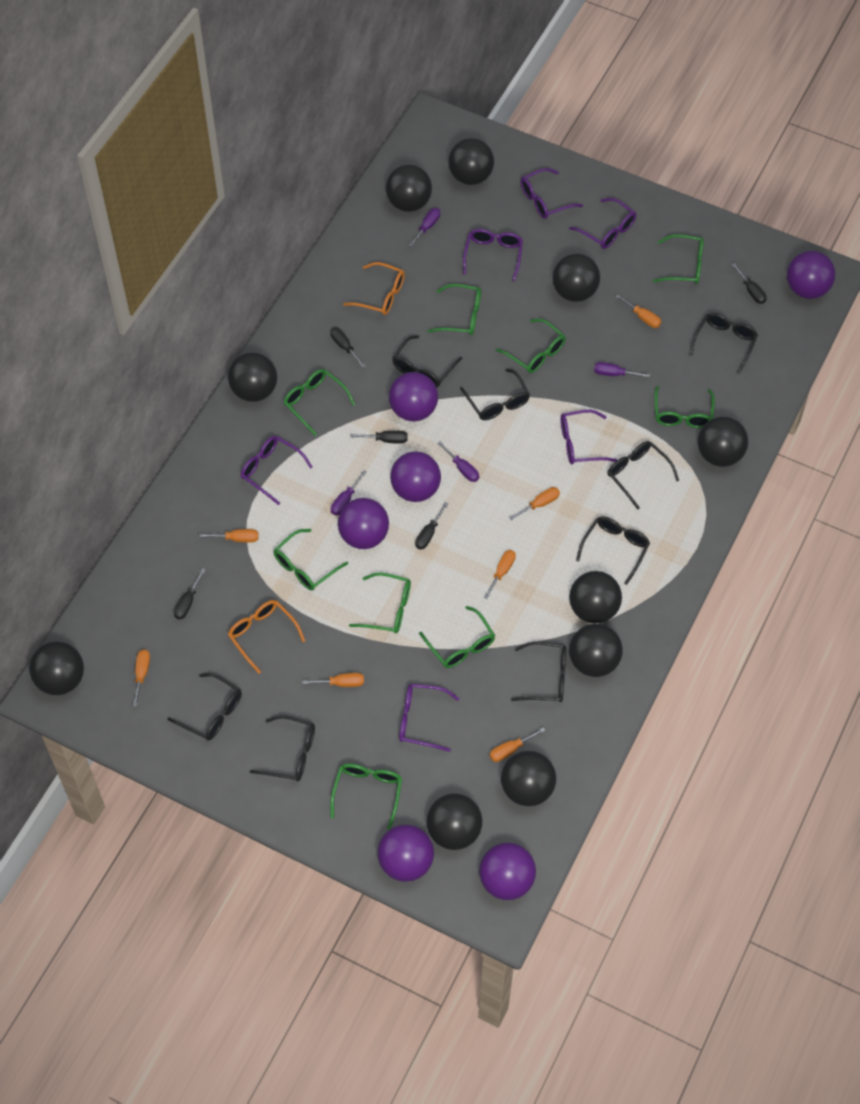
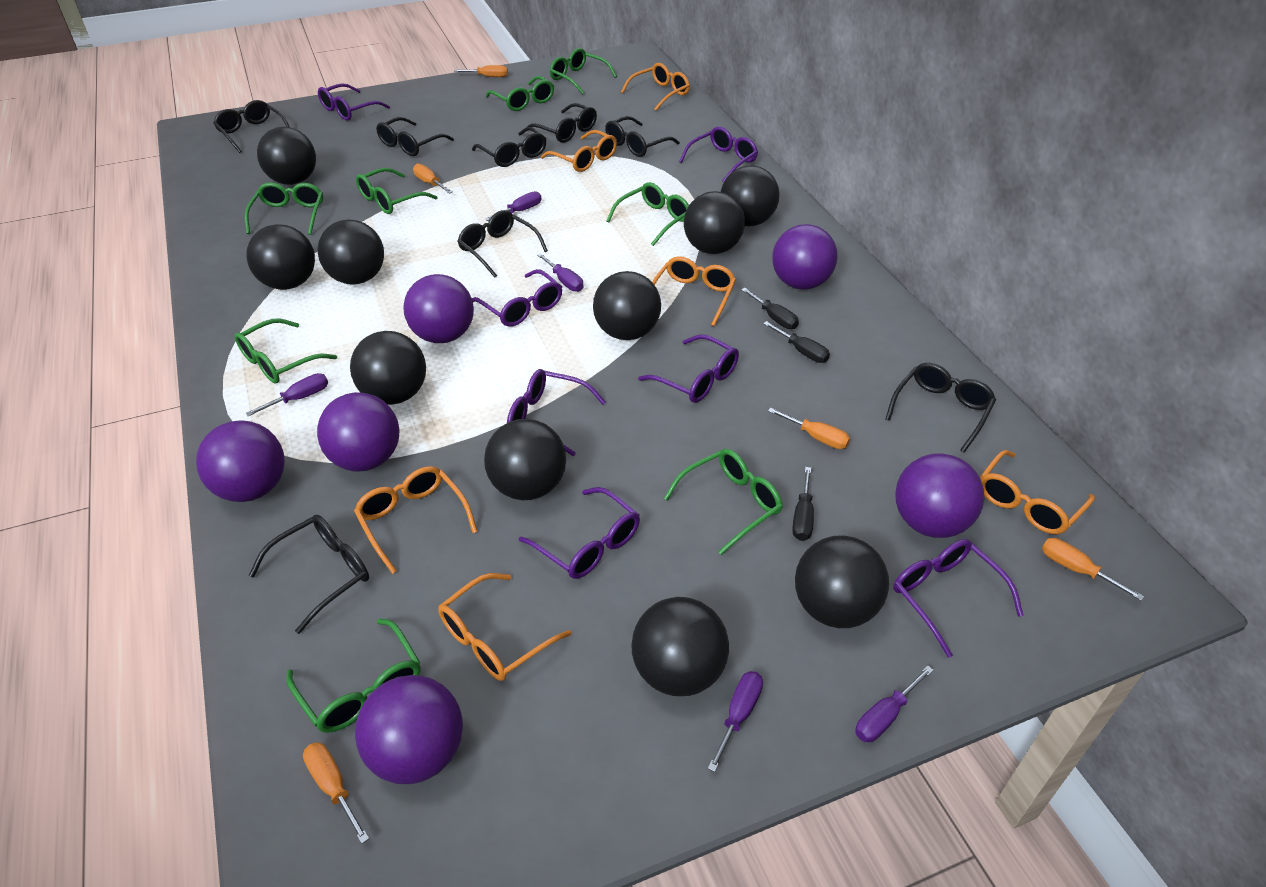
black screwdriver: 5 -> 3
green glasses: 9 -> 8
orange glasses: 2 -> 6
orange screwdriver: 7 -> 5
purple glasses: 6 -> 7
purple screwdriver: 4 -> 5

